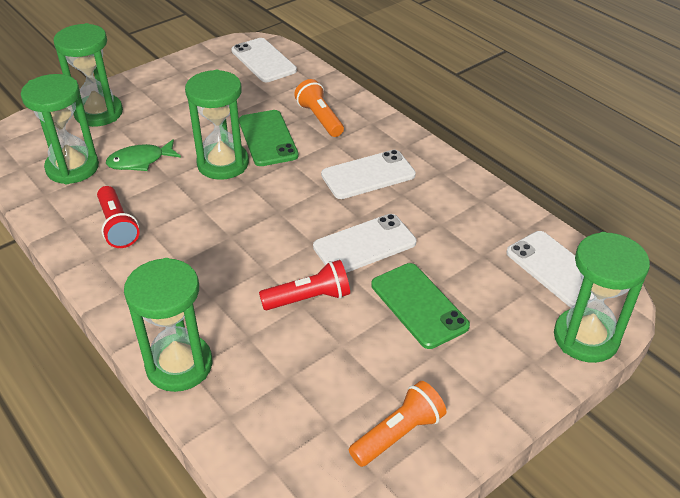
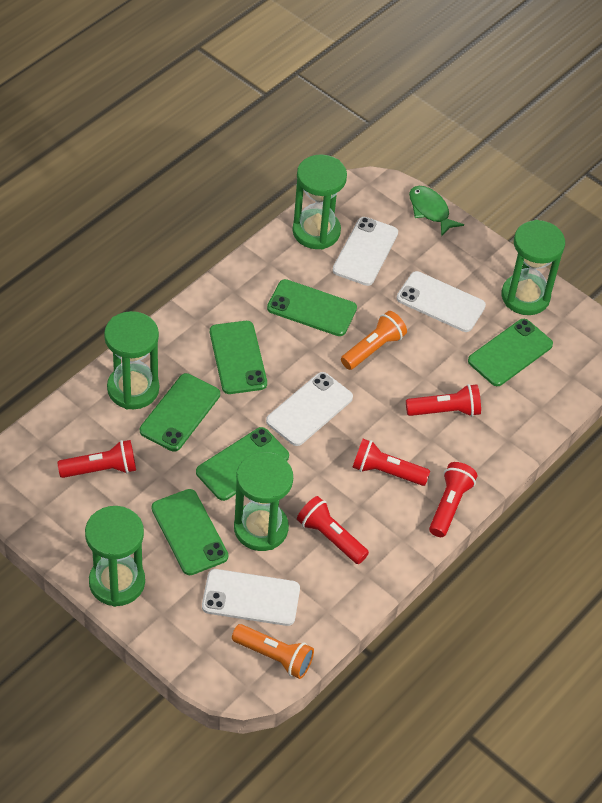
green phone: 2 -> 6
red flashlight: 2 -> 5

